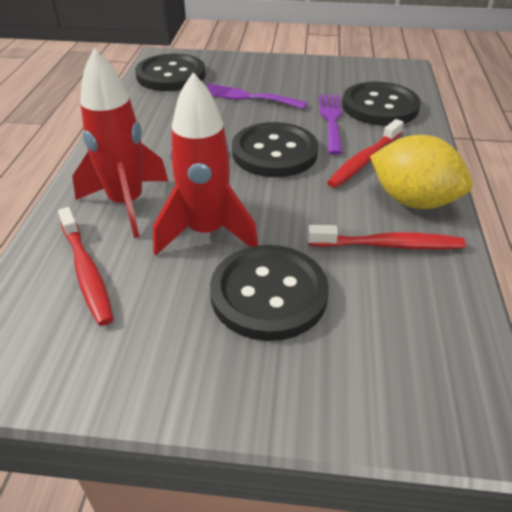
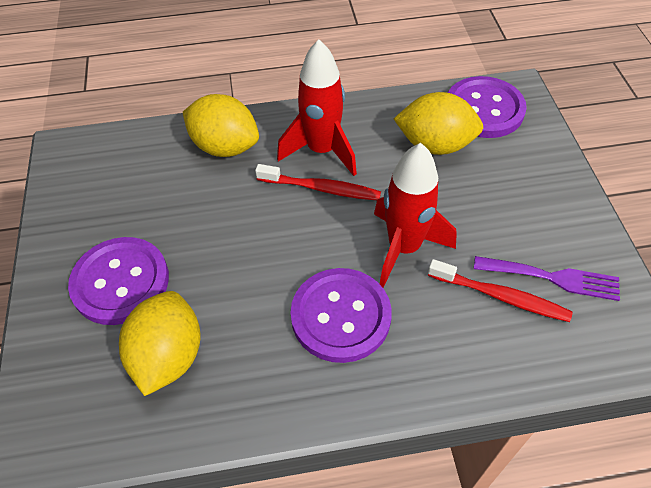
black button: 4 -> 0
purple button: 0 -> 3
purple fork: 2 -> 1
red toothbrush: 3 -> 2
yellow lemon: 1 -> 3

